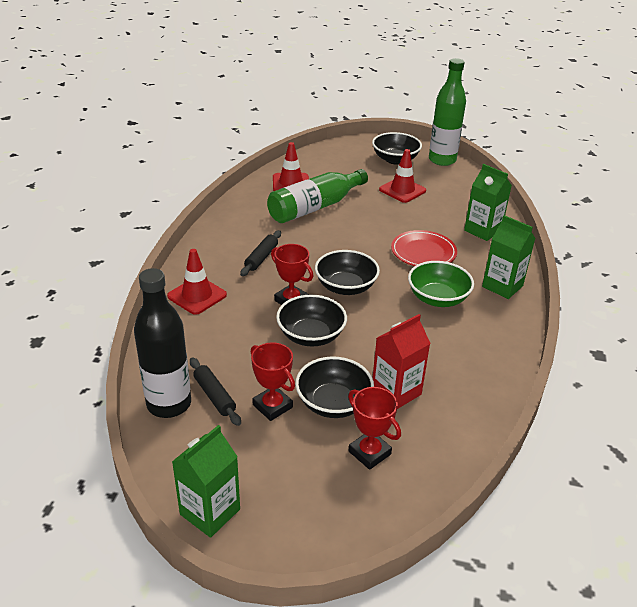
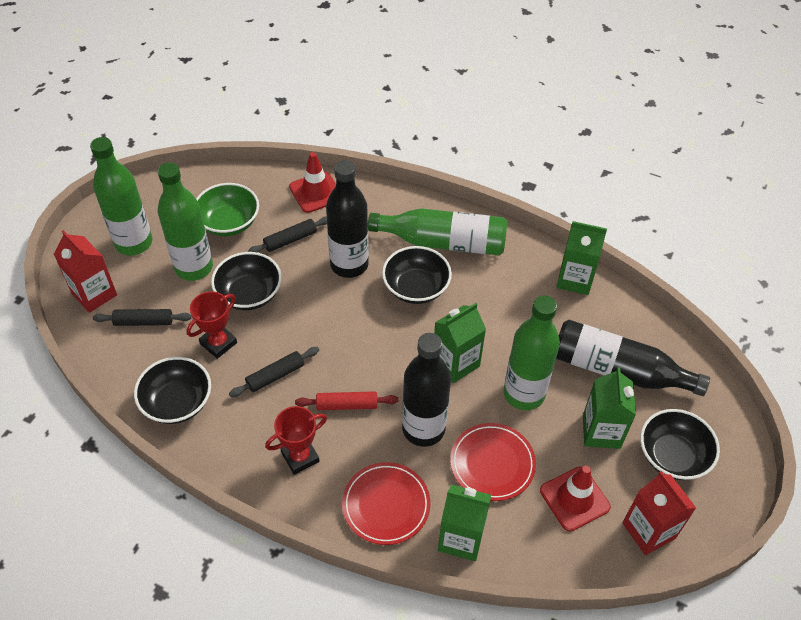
black bottle: 1 -> 3
black rolling pin: 2 -> 3
green bottle: 2 -> 4
green carton: 3 -> 4
red carton: 1 -> 2
red plate: 1 -> 2
red rolling pin: 0 -> 1
red traffic cone: 3 -> 2
red trophy: 3 -> 2

